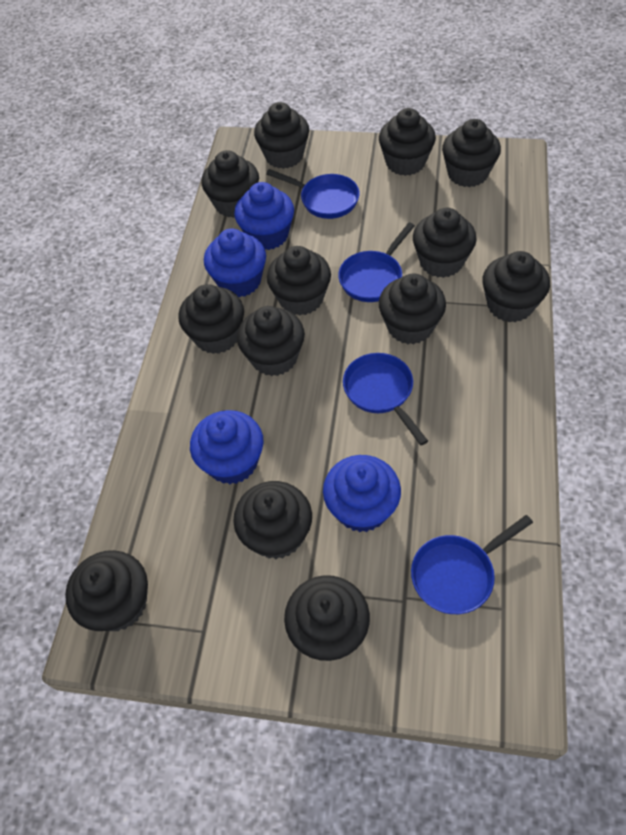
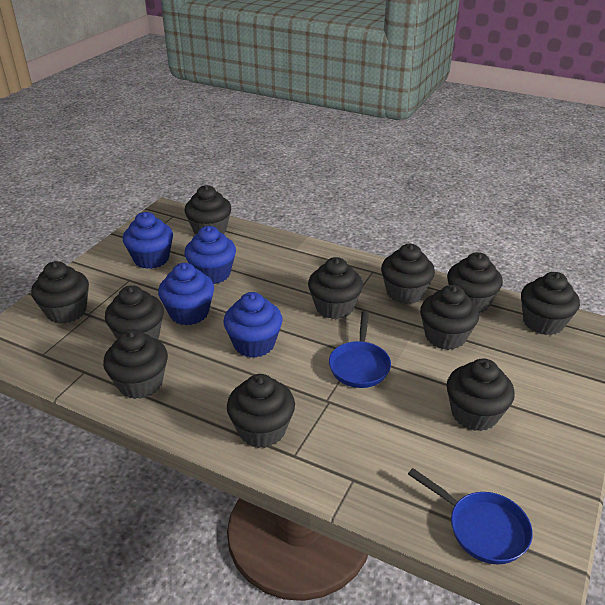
black cupcake: 13 -> 11
blue pan: 4 -> 2

